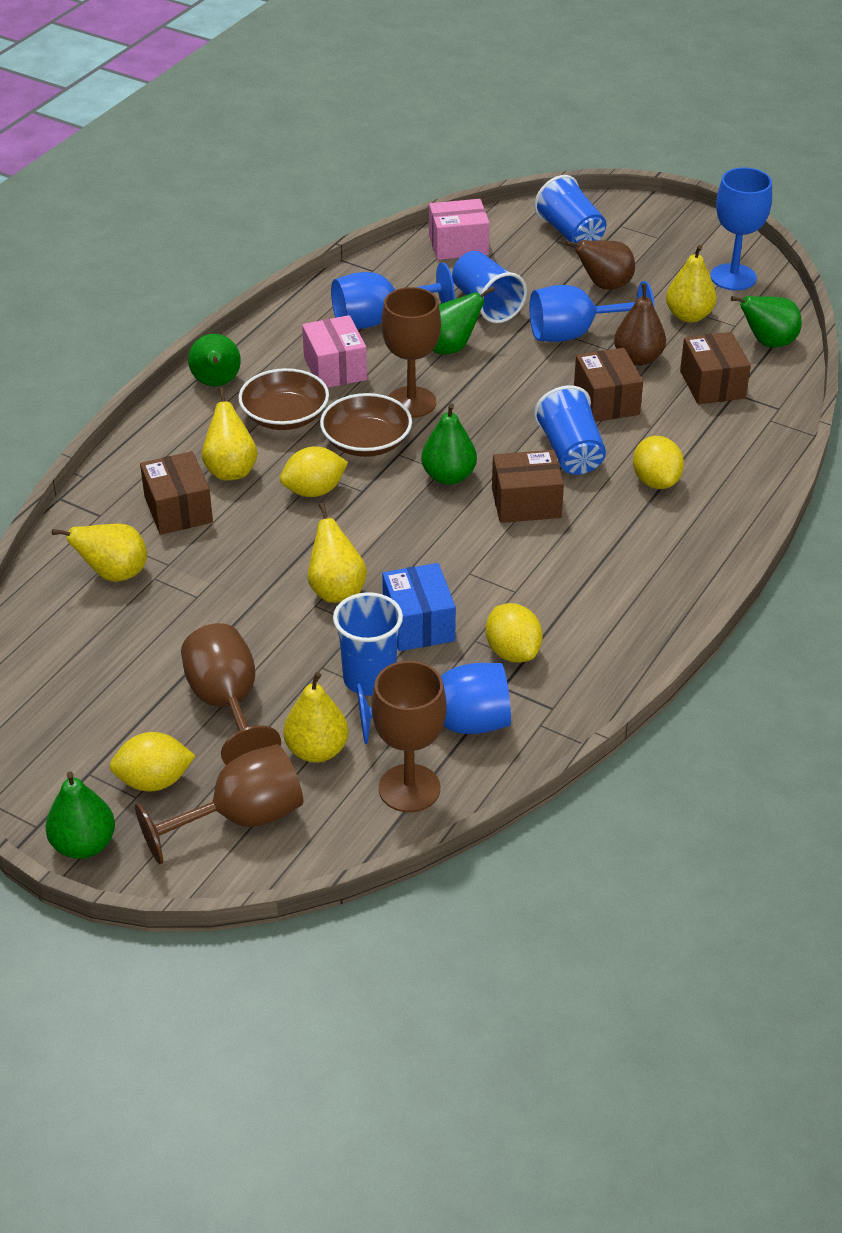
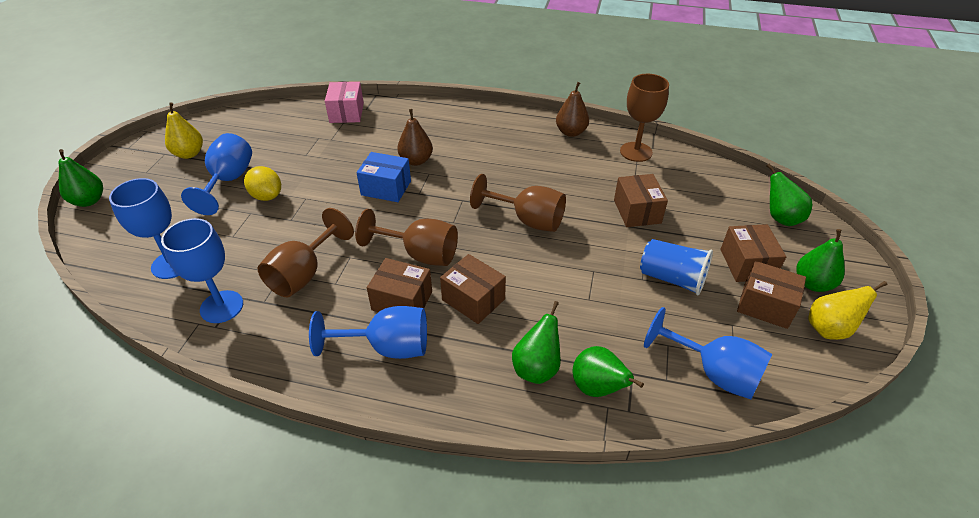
blue cup: 4 -> 1
blue goblet: 4 -> 5
brown bowl: 2 -> 0
brown box: 4 -> 5
pink box: 2 -> 1
yellow lemon: 4 -> 1
yellow pear: 5 -> 2

